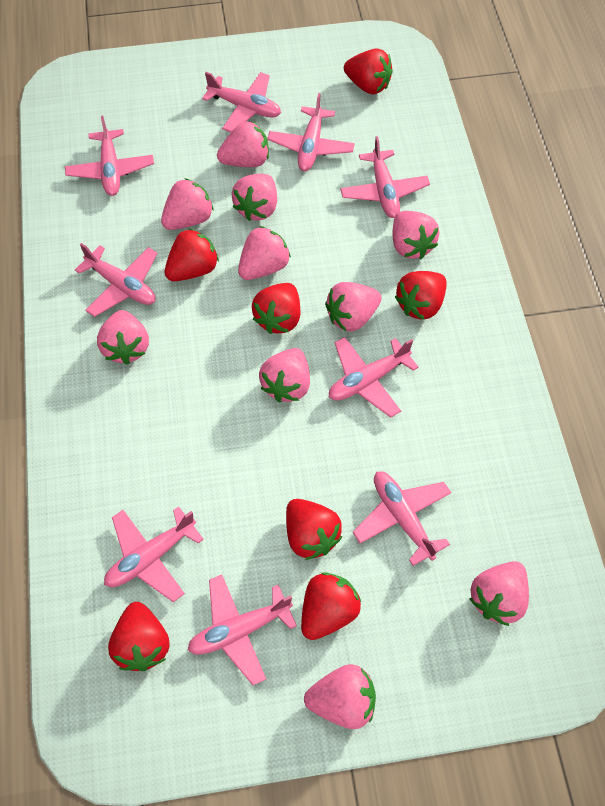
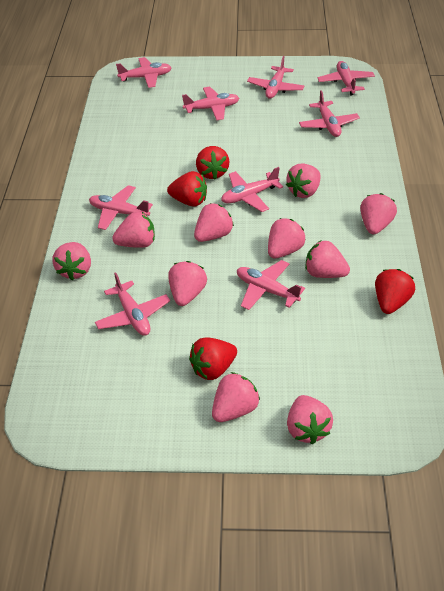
red strawberry: 7 -> 4

